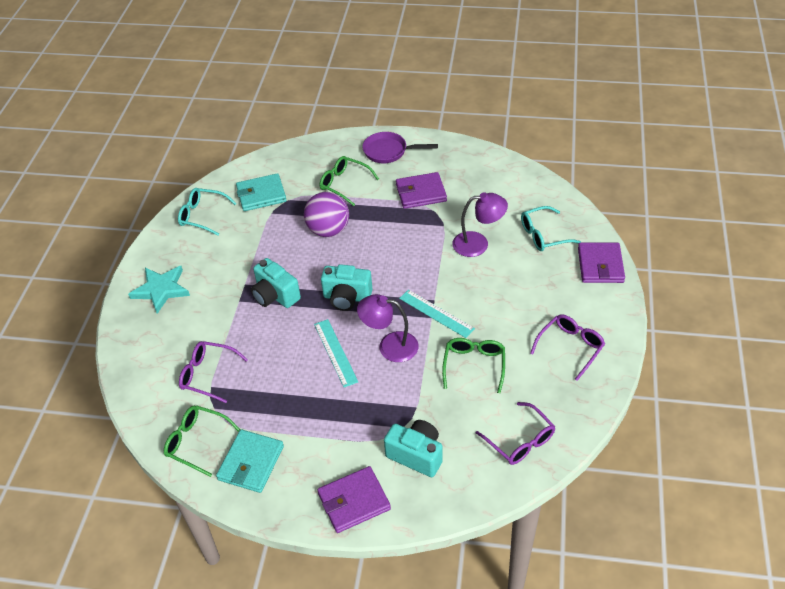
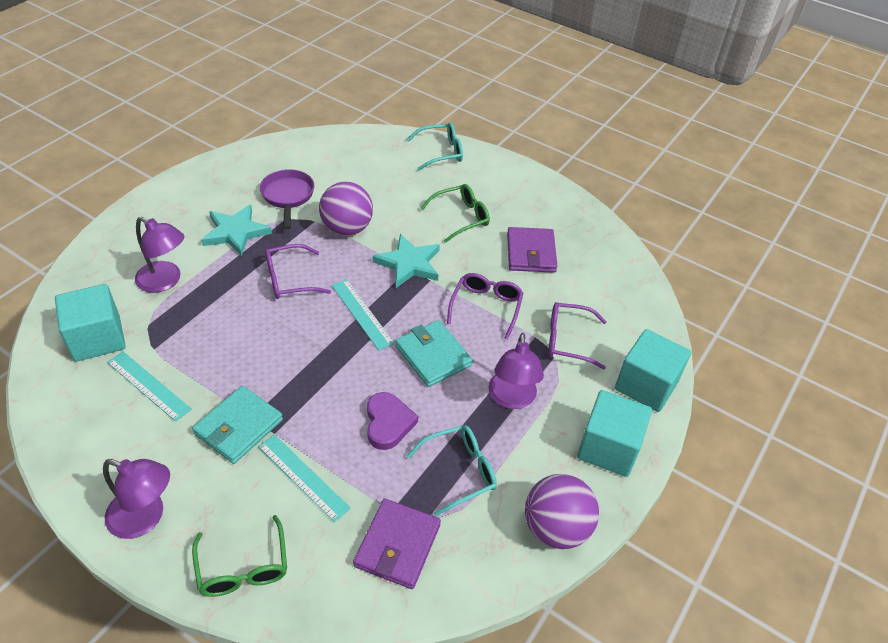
green glasses: 3 -> 2
purple ball: 1 -> 2
purple heart: 0 -> 1
purple lamp: 2 -> 3
purple wallet: 3 -> 2
turquoise camera: 3 -> 0
turquoise cube: 0 -> 3
turquoise ruler: 2 -> 3
turquoise star: 1 -> 2

